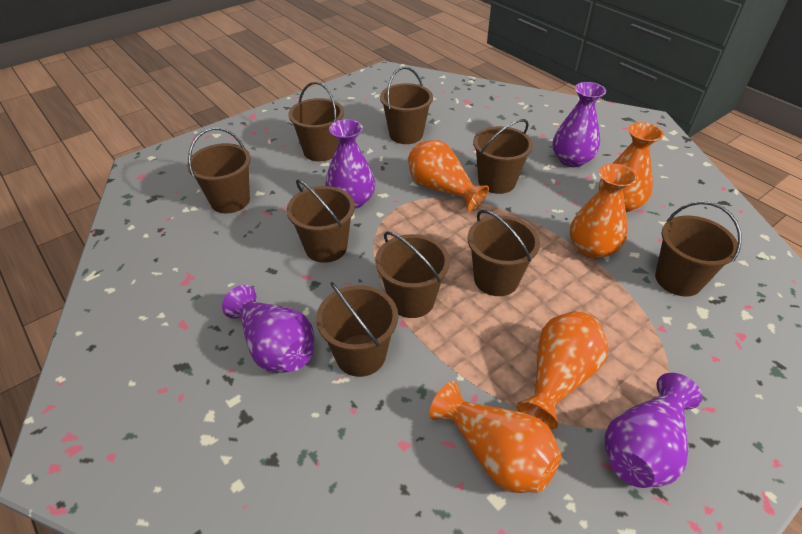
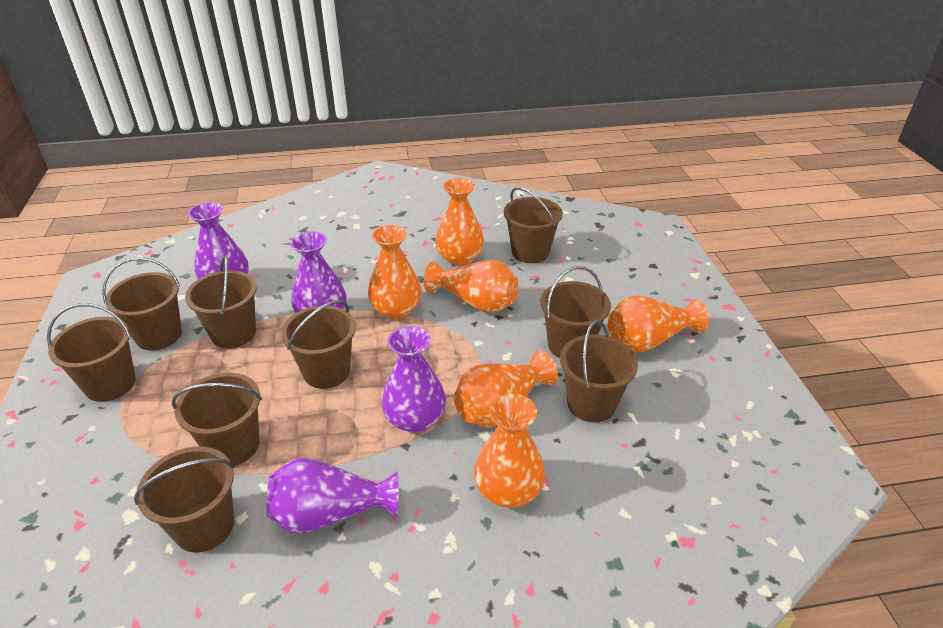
orange vase: 5 -> 6

